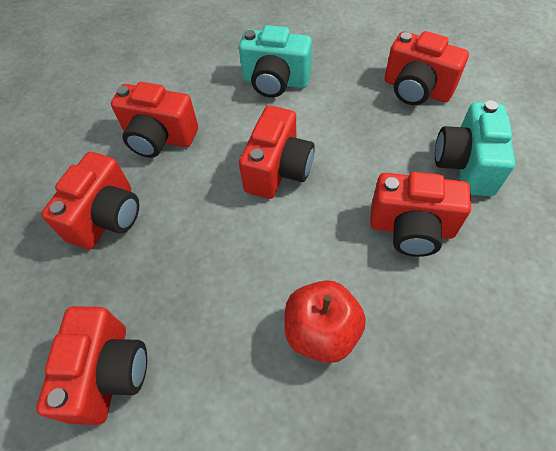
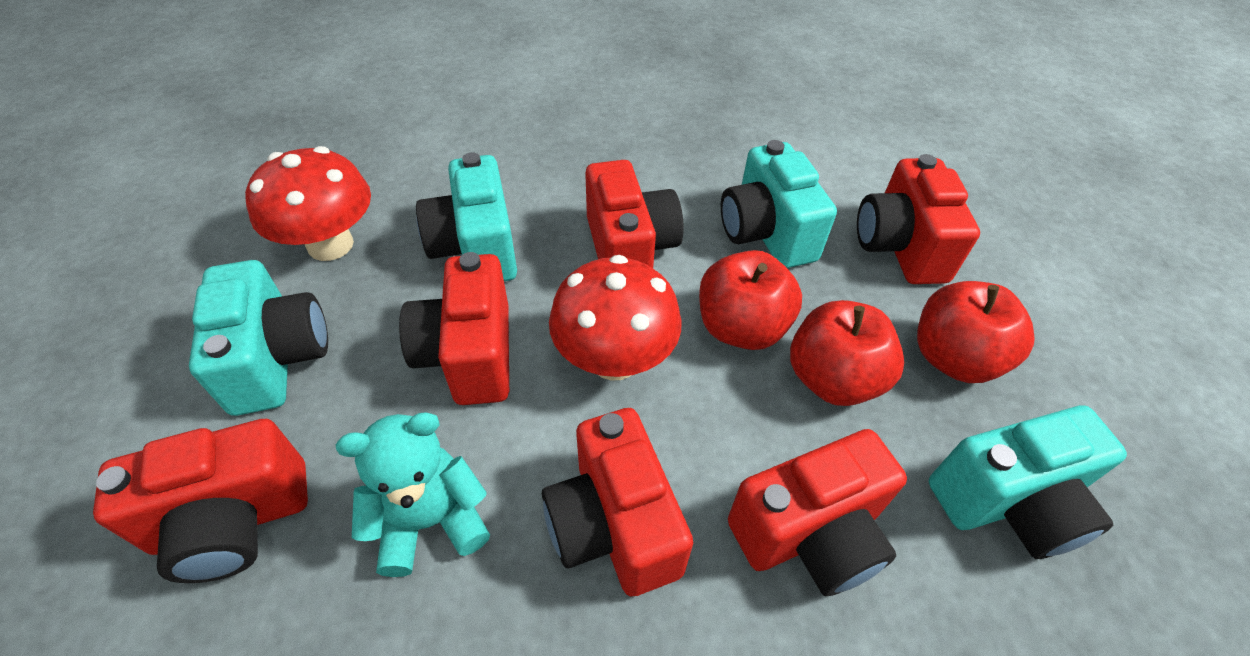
red apple: 1 -> 3
red mushroom: 0 -> 2
turquoise camera: 2 -> 4
turquoise teddy bear: 0 -> 1

